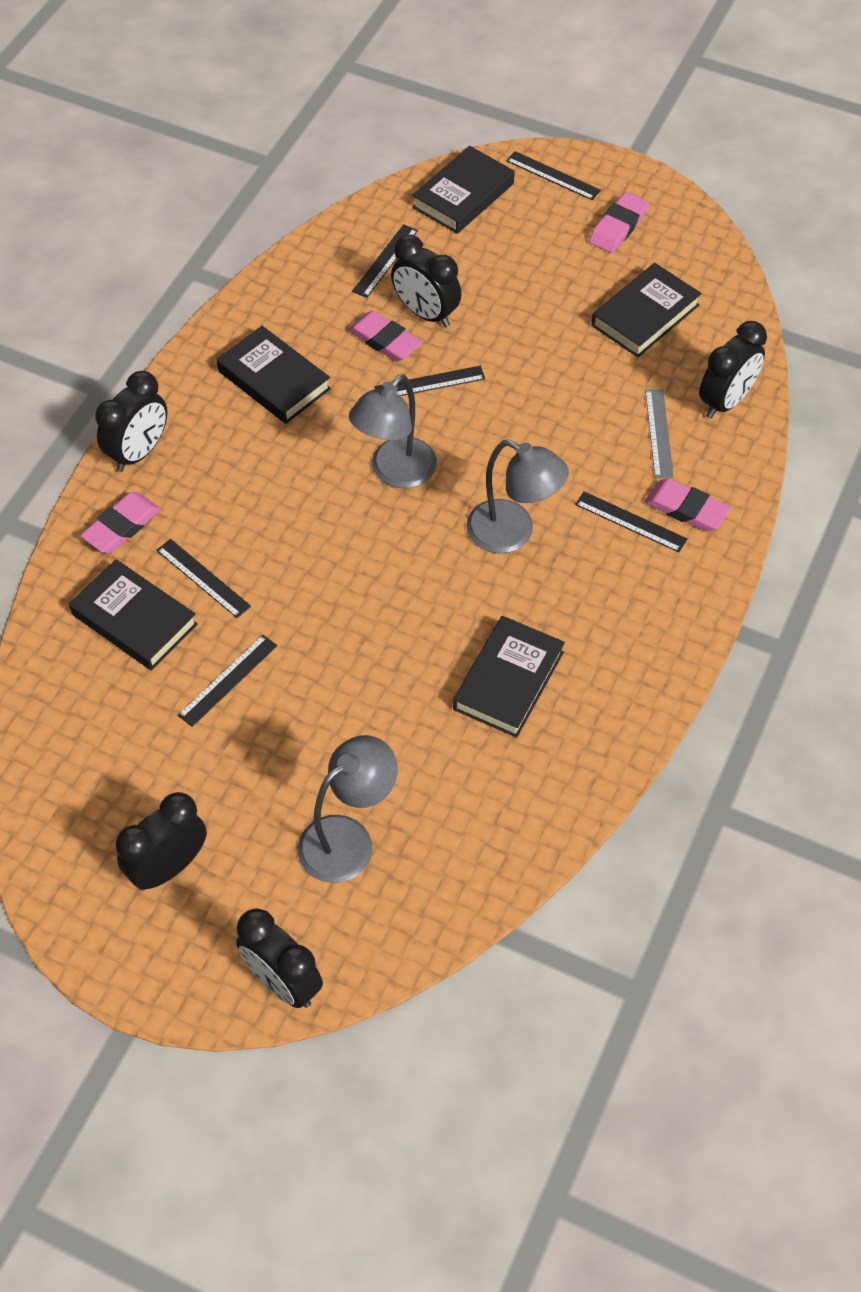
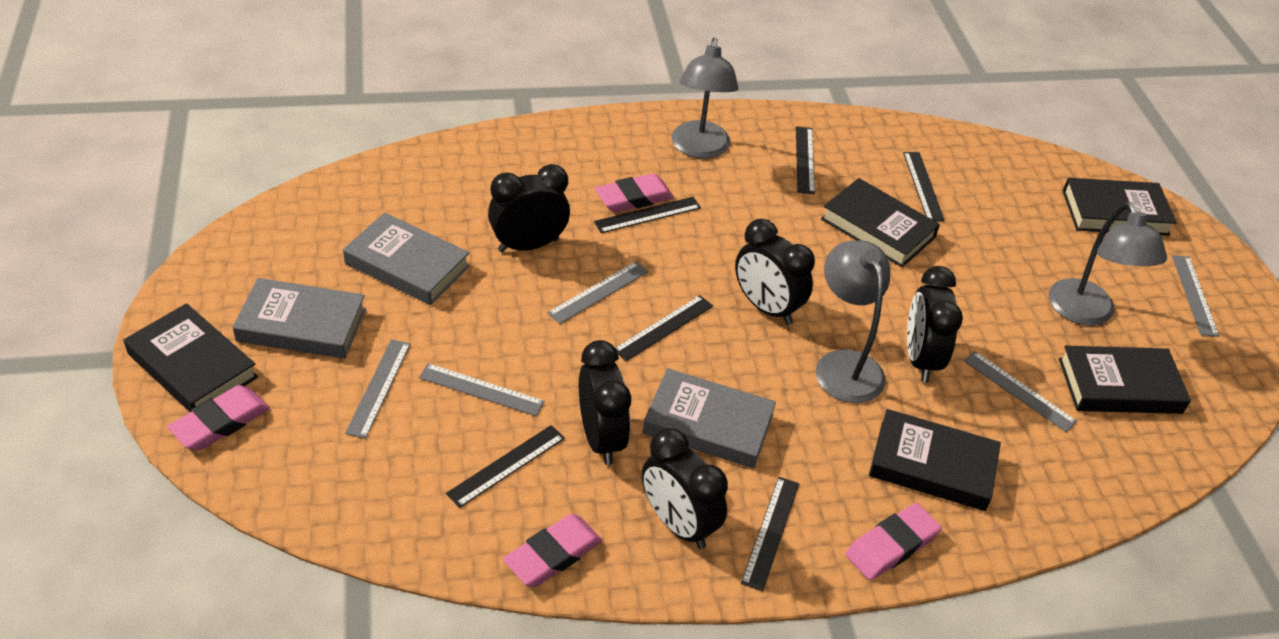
grey book: 0 -> 3
grey ruler: 1 -> 5

